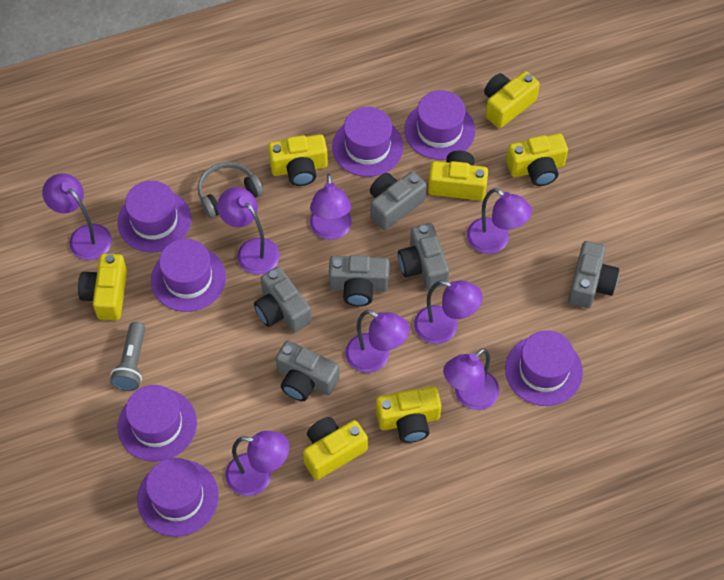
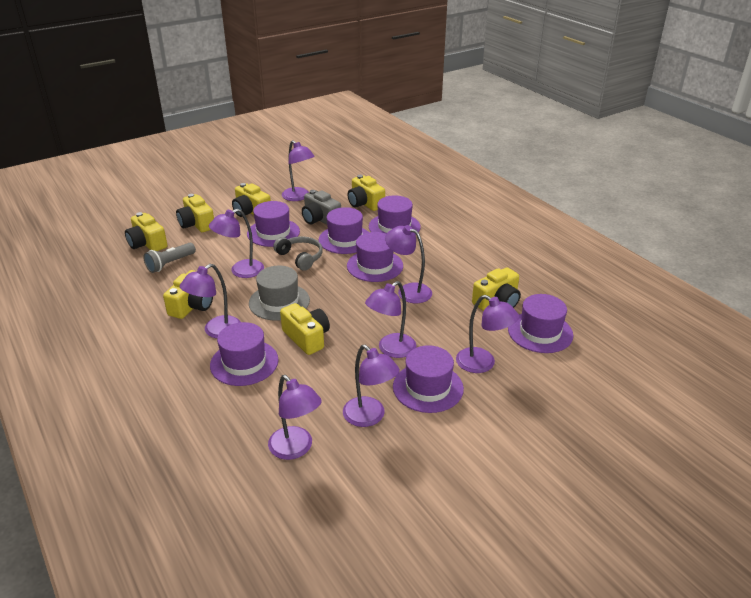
grey camera: 6 -> 1
grey hat: 0 -> 1

